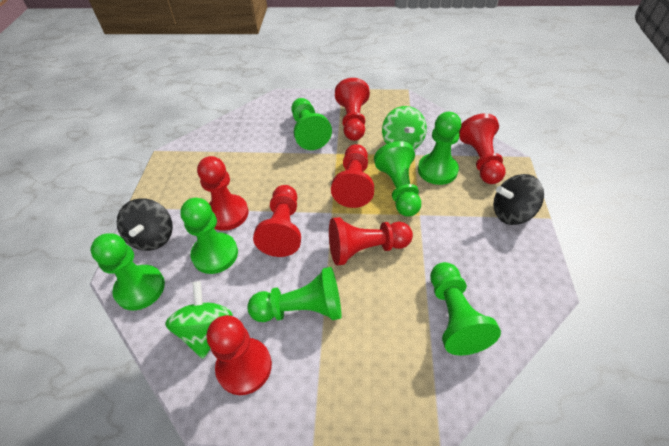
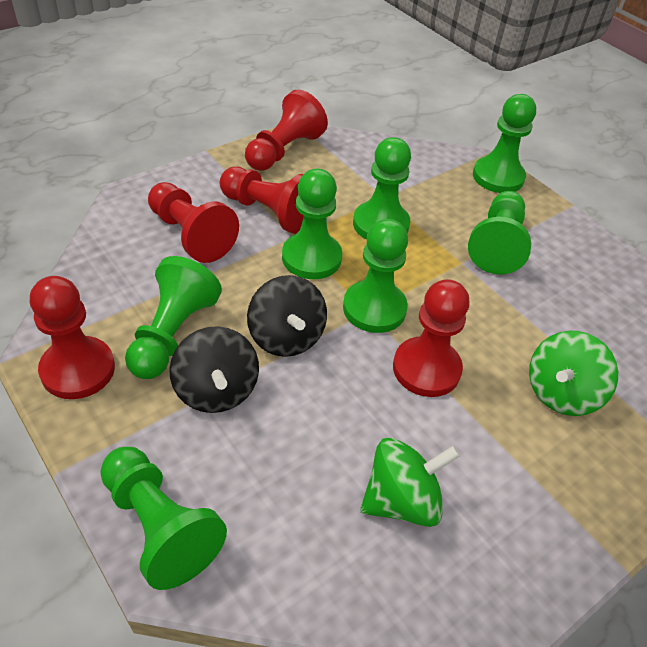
red pawn: 7 -> 5

